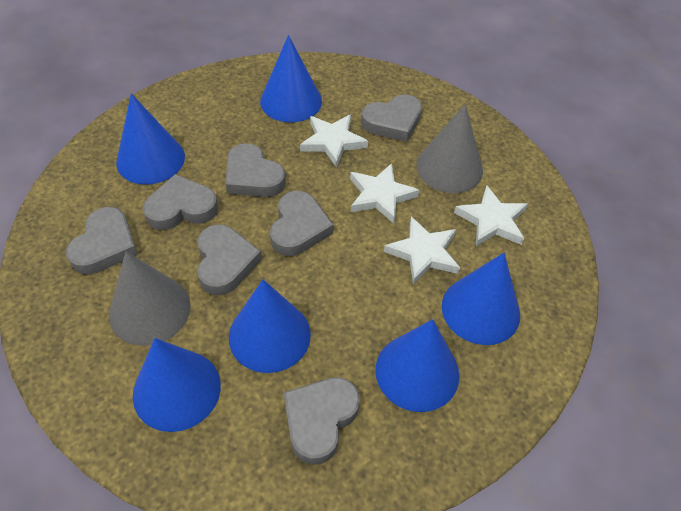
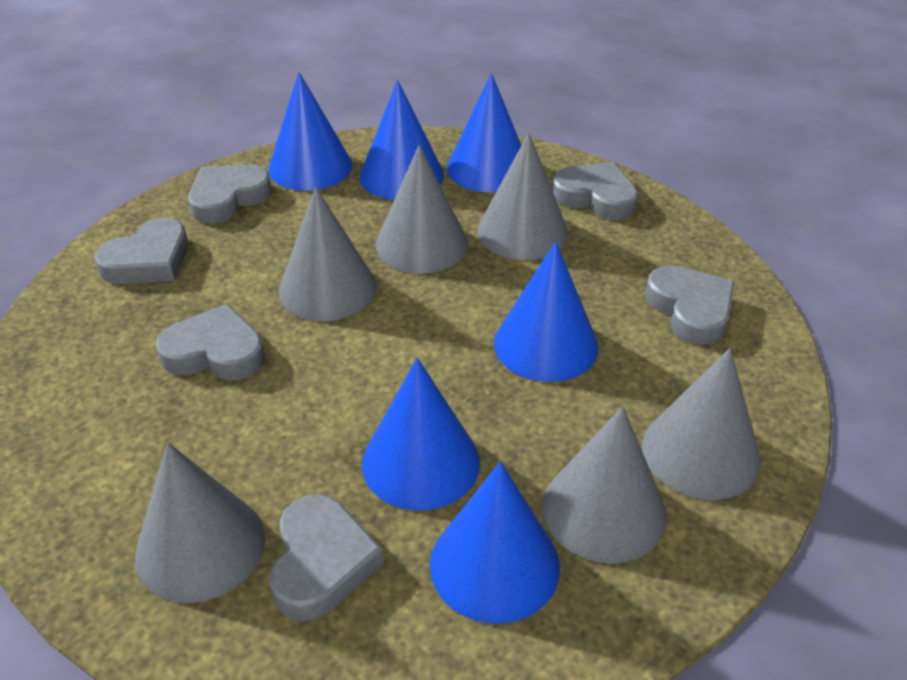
grey cone: 2 -> 6
grey heart: 7 -> 6
white star: 4 -> 0

